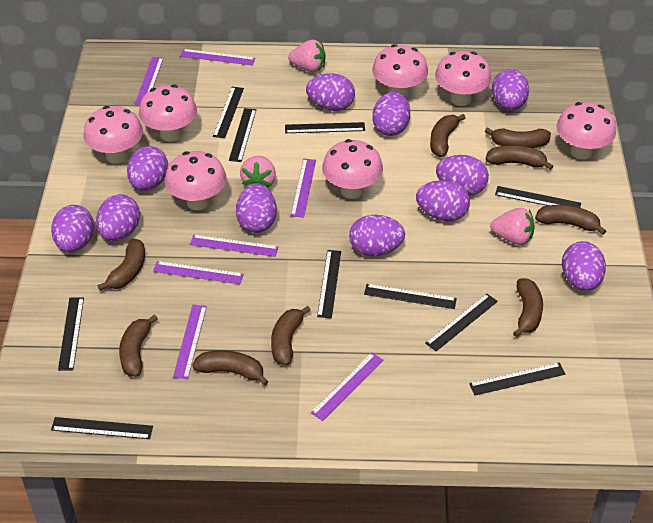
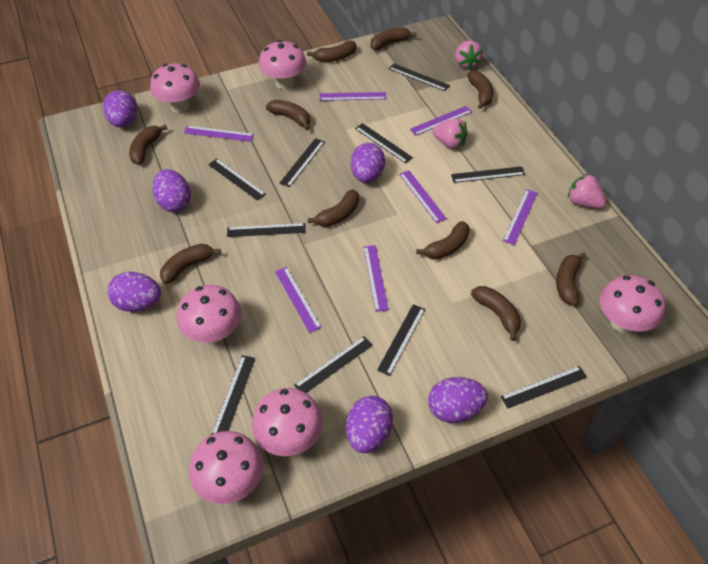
brown banana: 9 -> 10
pink mushroom: 7 -> 6
purple egg: 11 -> 6

